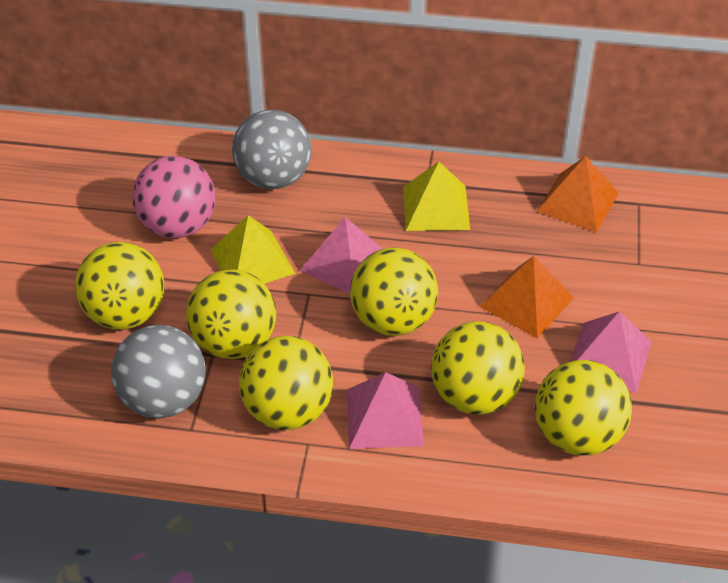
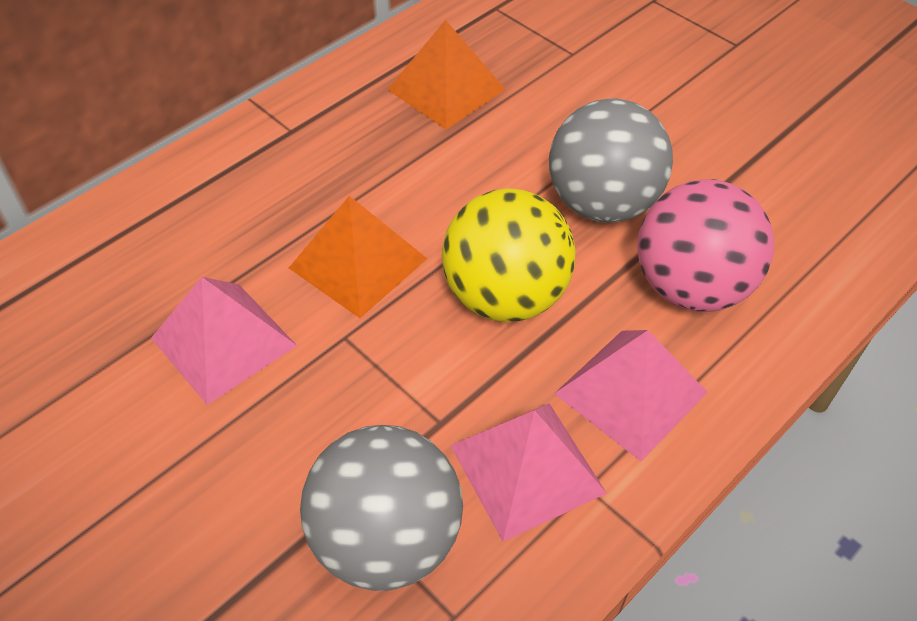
yellow ball: 6 -> 1
yellow pyramid: 2 -> 0

